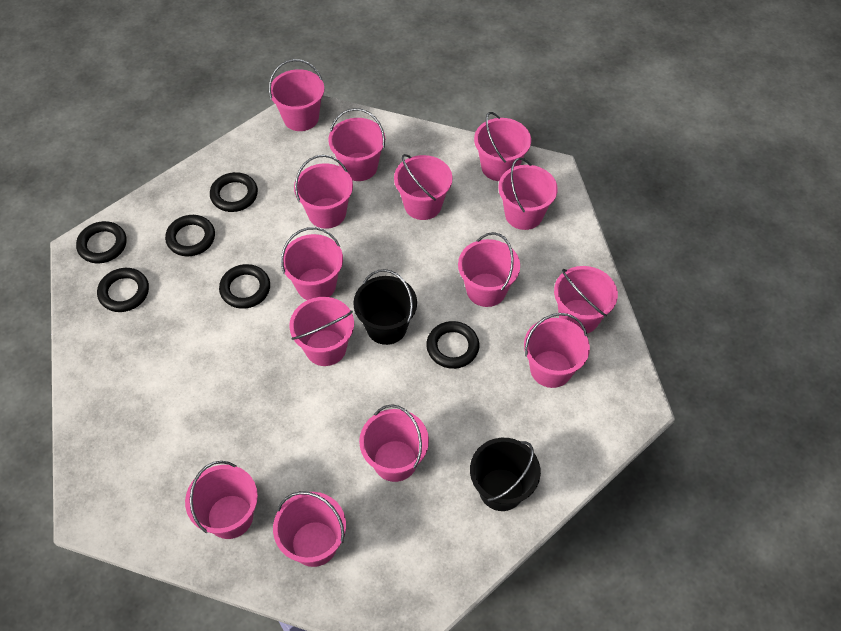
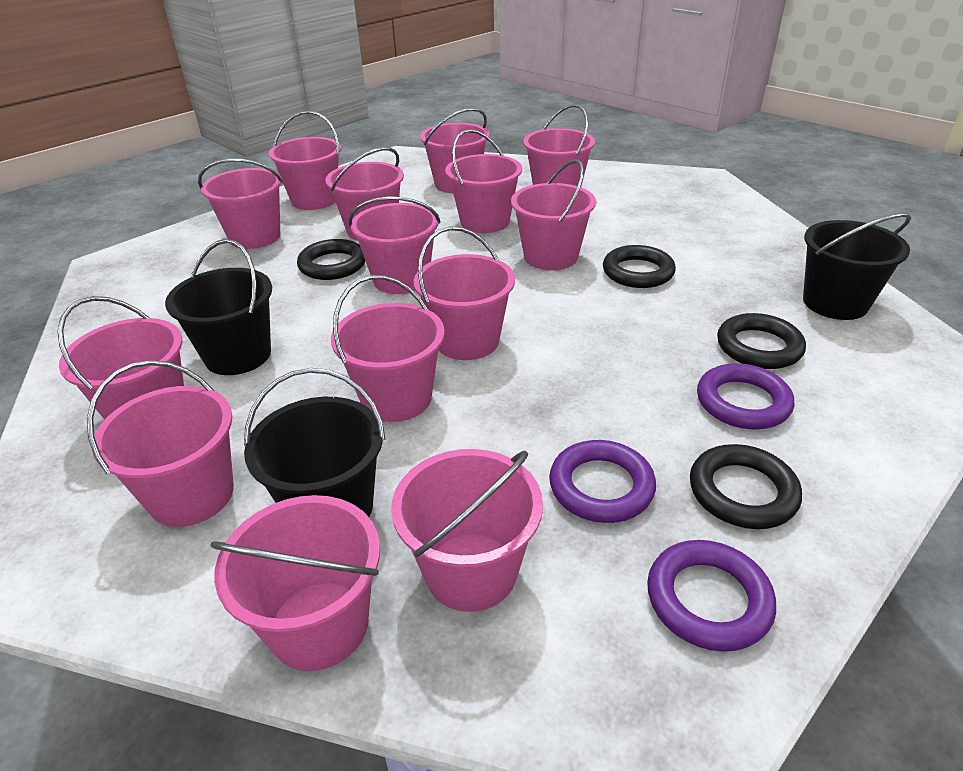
black bucket: 2 -> 3
black ring: 6 -> 4
purple ring: 0 -> 3

